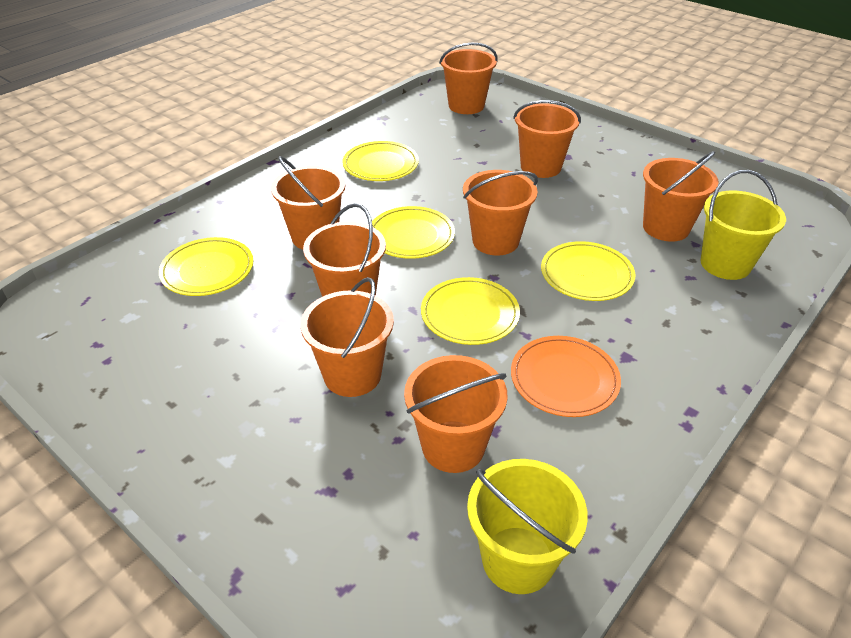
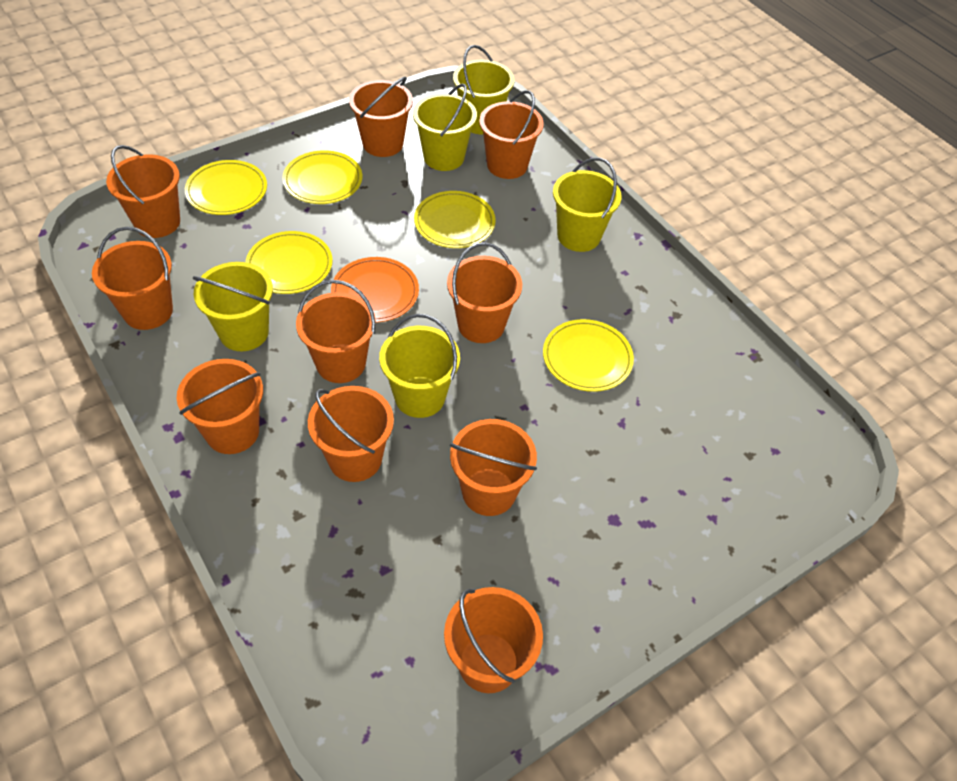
orange bucket: 8 -> 10
yellow bucket: 2 -> 5

